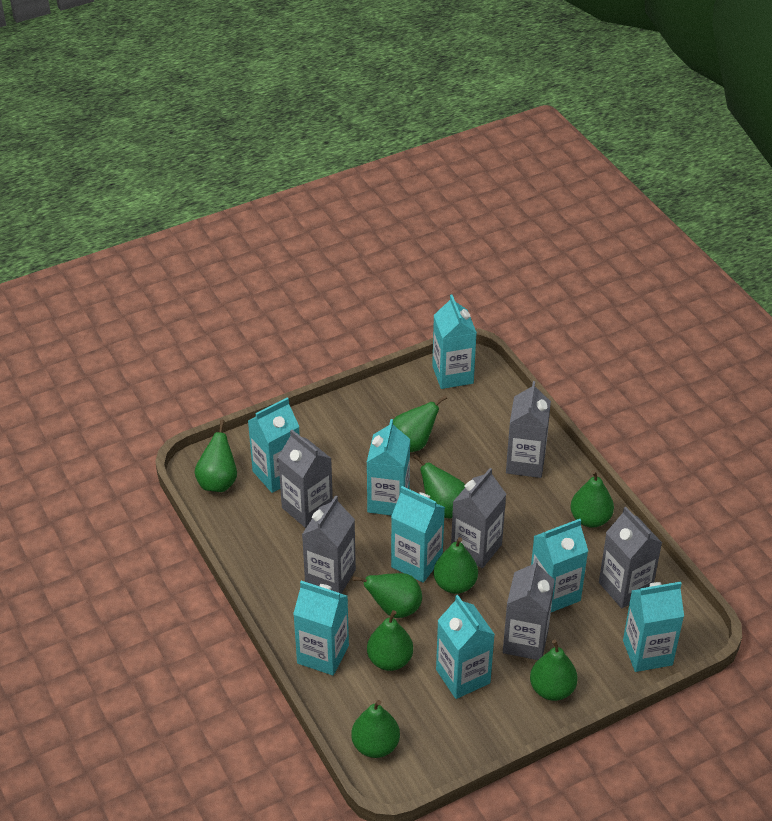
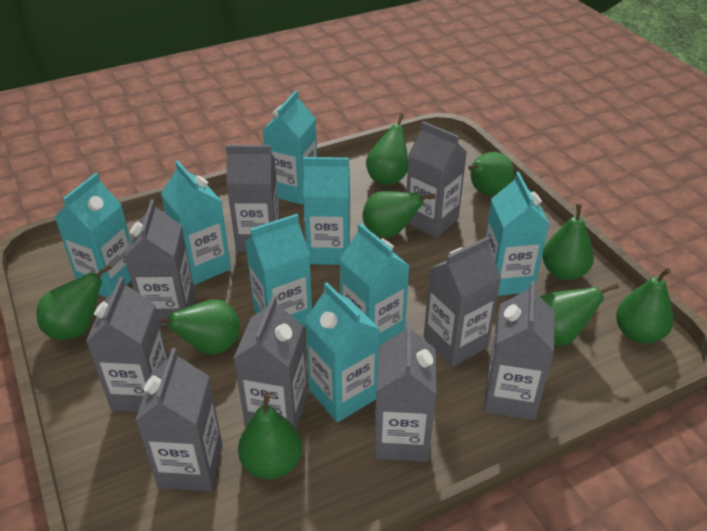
grey carton: 6 -> 9

